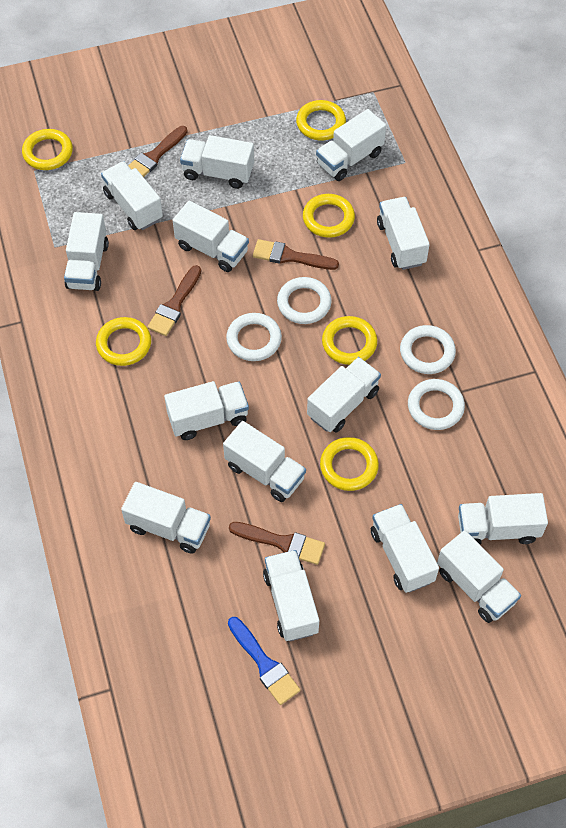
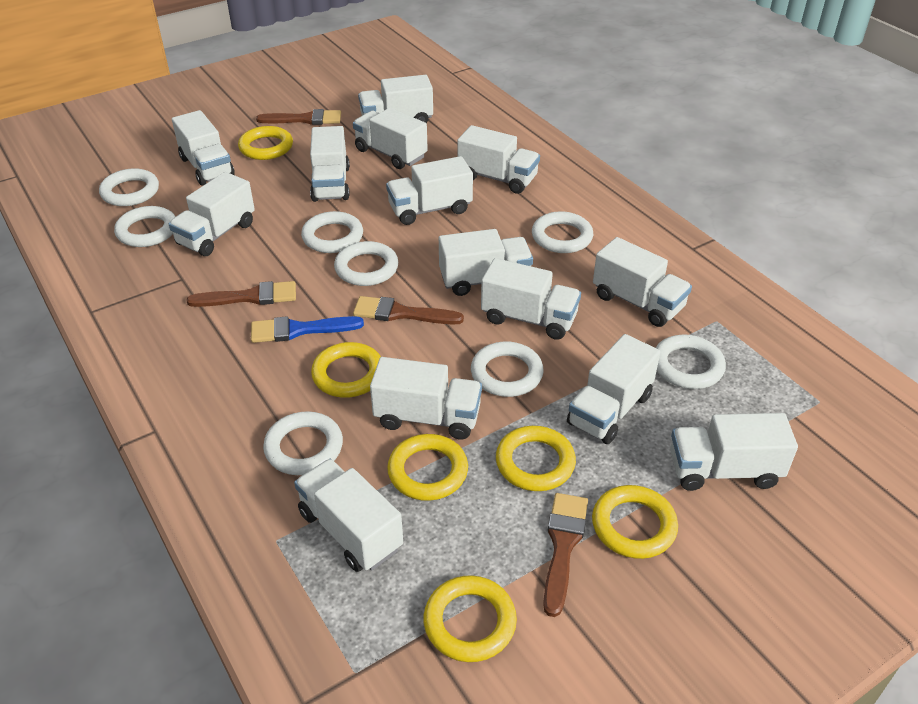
white ring: 4 -> 8

